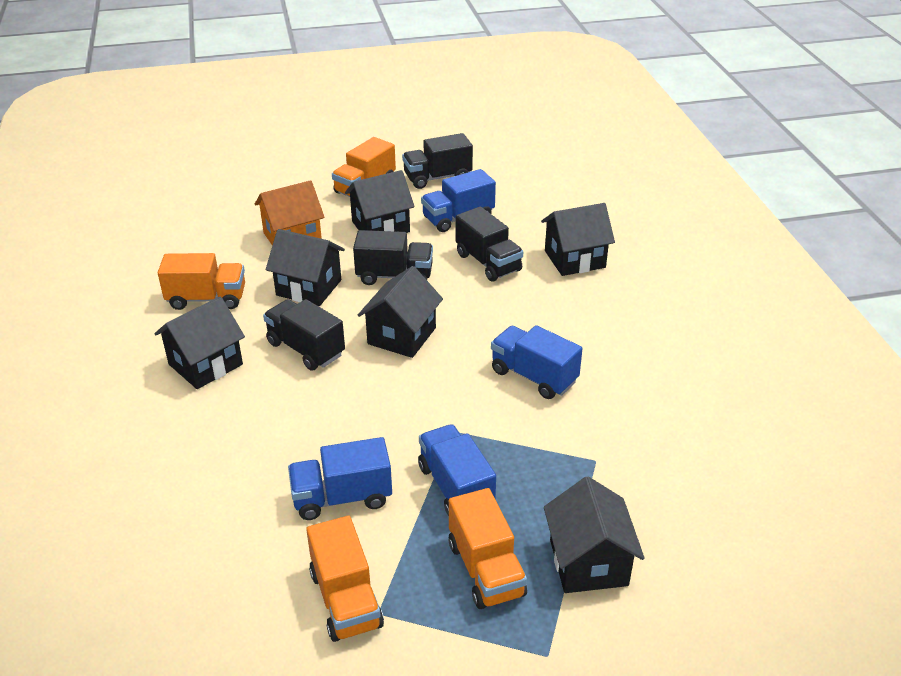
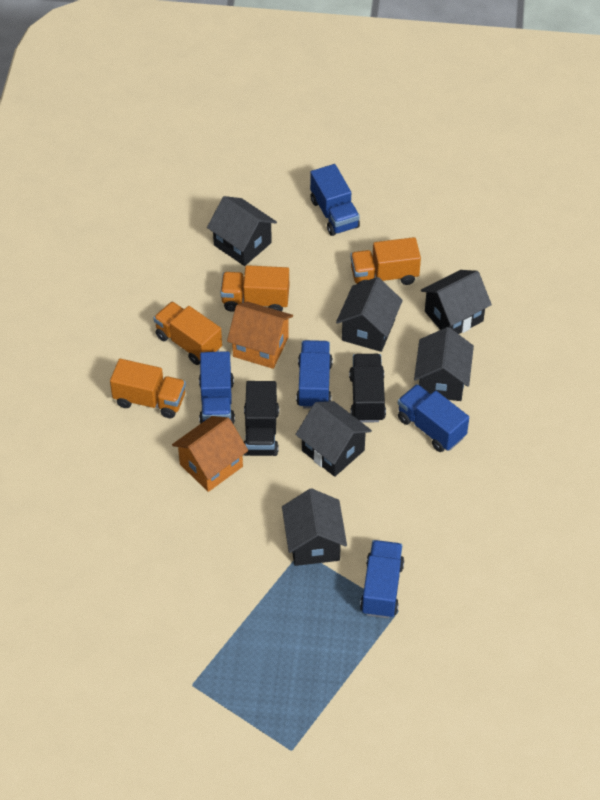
black truck: 4 -> 2
blue truck: 4 -> 5
orange house: 1 -> 2

